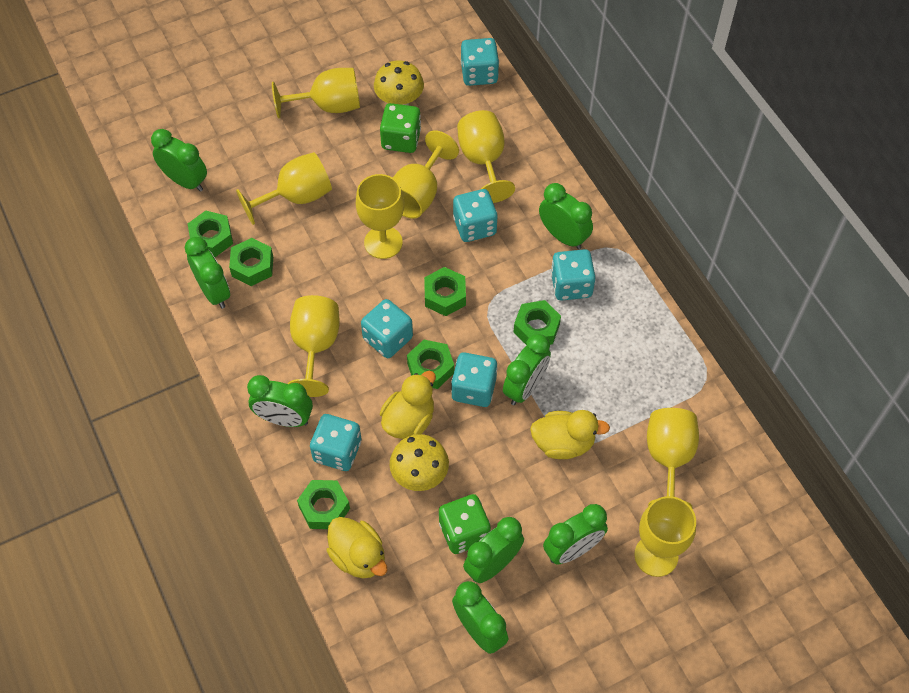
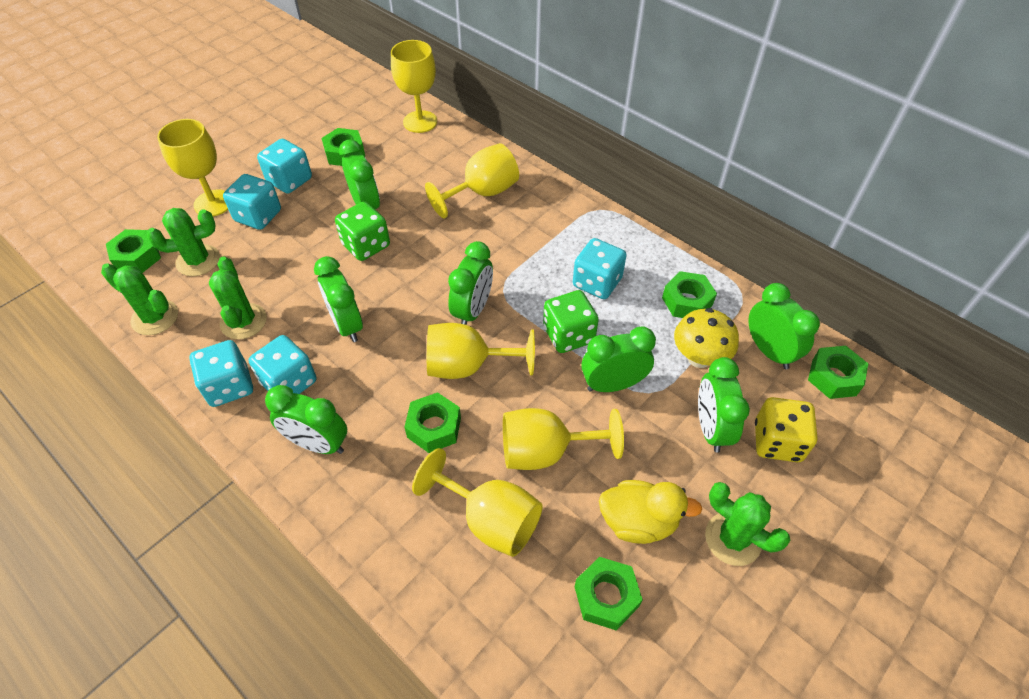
green cactus: 0 -> 4
green clock: 8 -> 7
turquoise dice: 6 -> 5
yellow dice: 0 -> 1
yellow duck: 3 -> 1
yellow goblet: 8 -> 6
yellow mushroom: 2 -> 1

